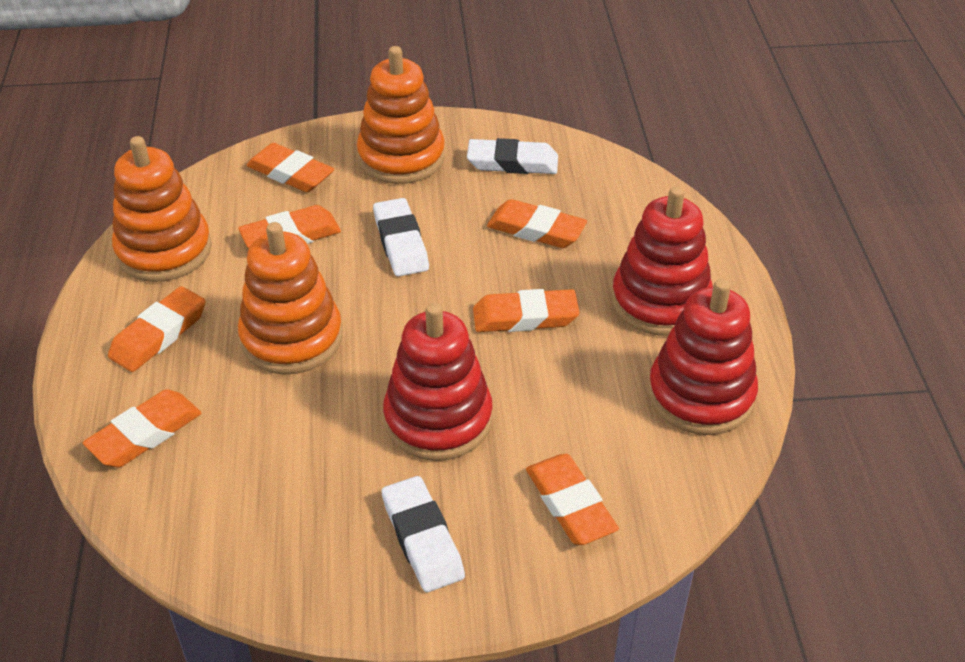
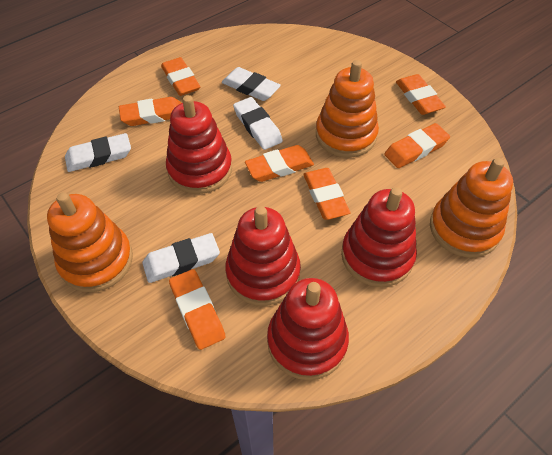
red stacking toy: 3 -> 4
white eraser: 3 -> 4

